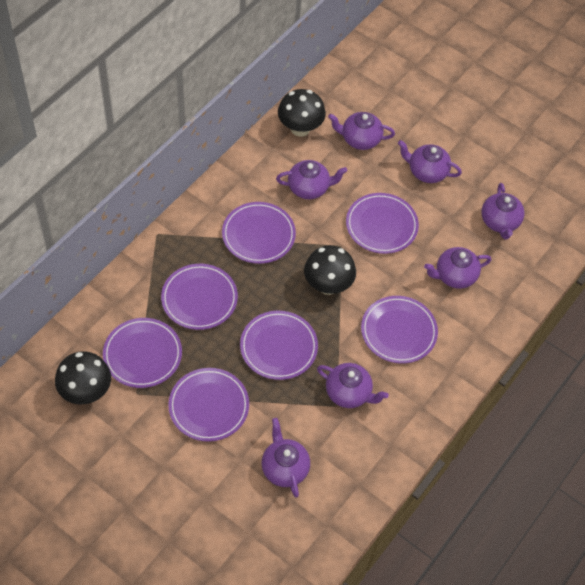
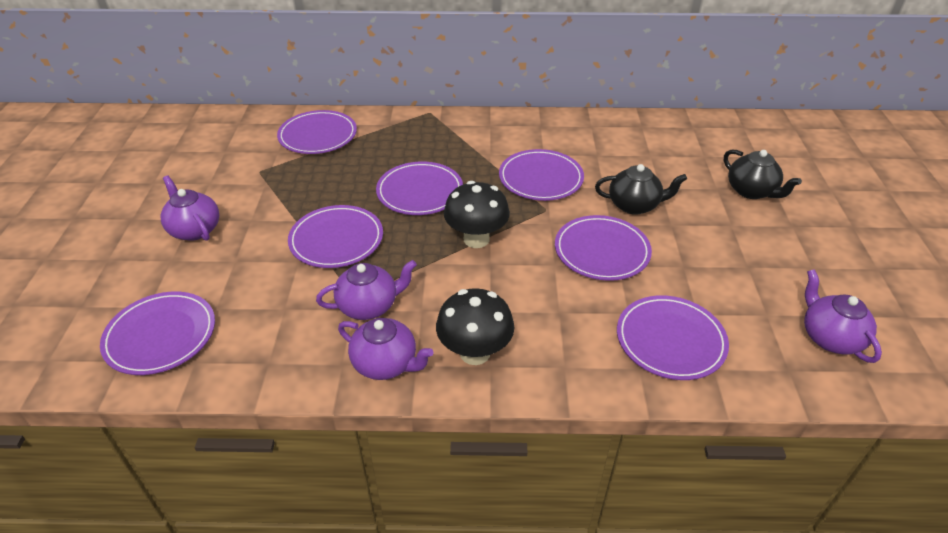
black mushroom: 3 -> 2
black teapot: 0 -> 2
purple teapot: 7 -> 4

